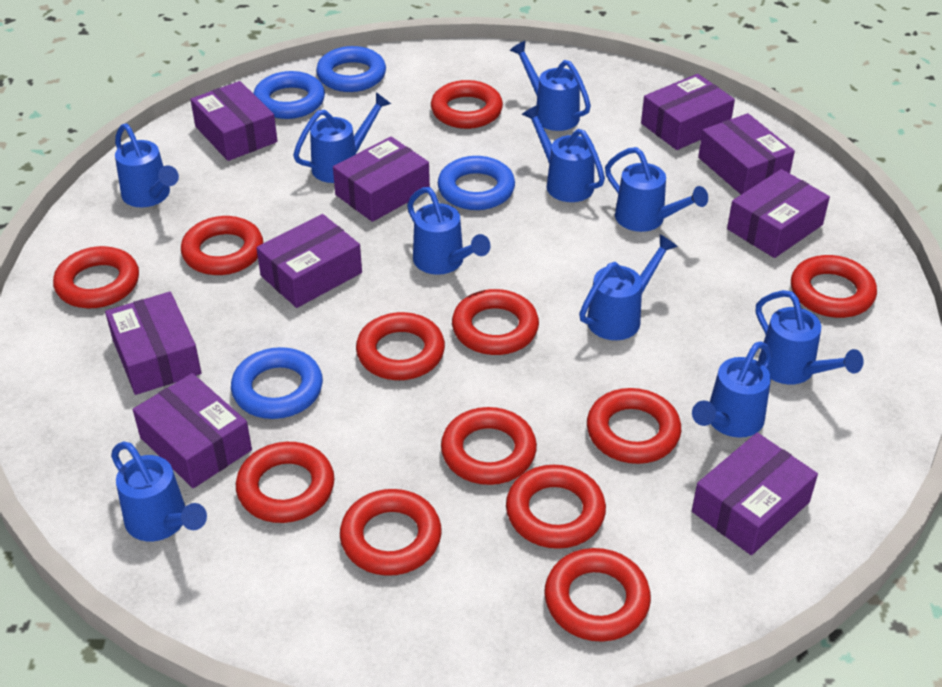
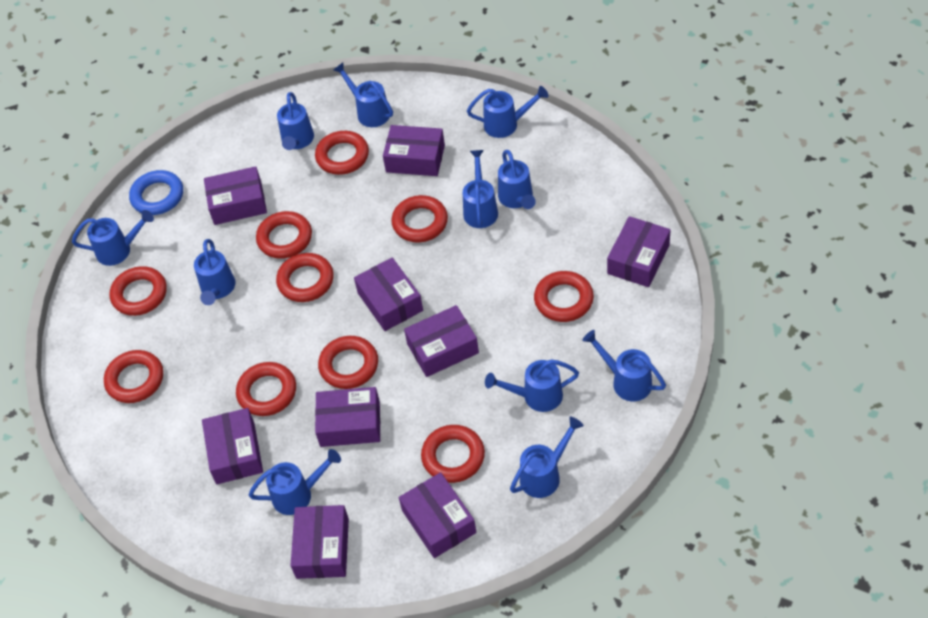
blue ring: 4 -> 1
blue watering can: 10 -> 11
red ring: 12 -> 10

